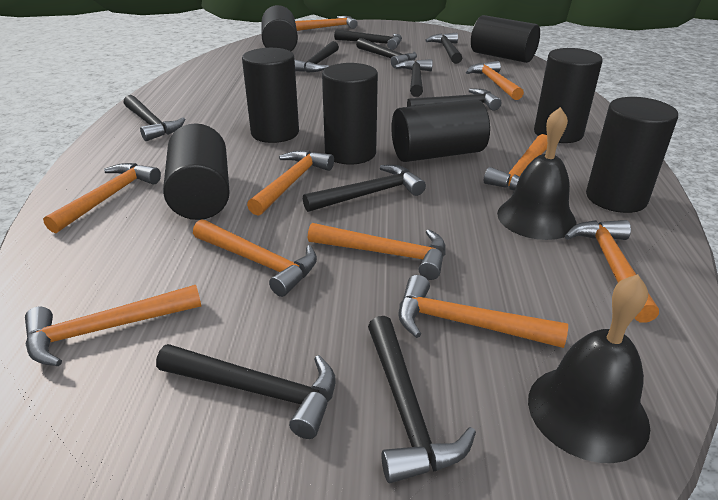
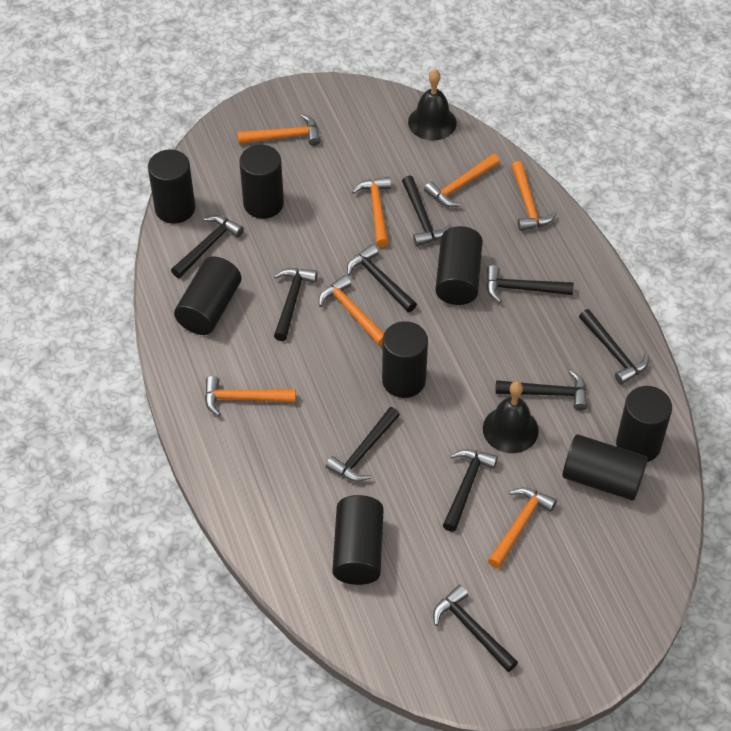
orange hammer: 10 -> 7

